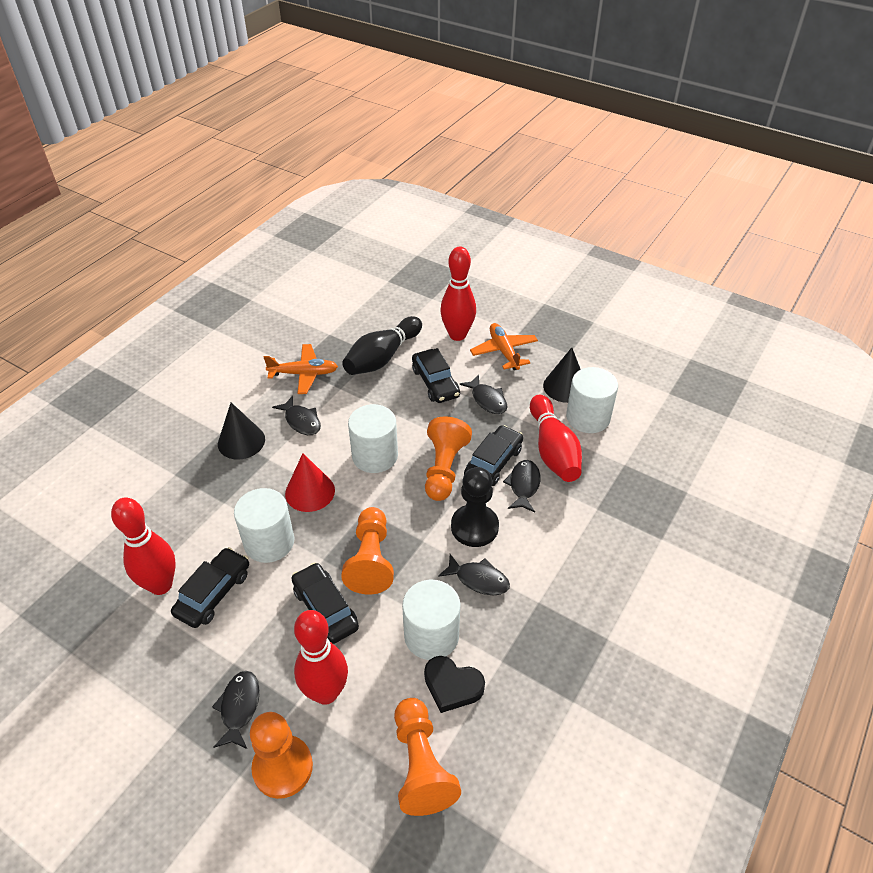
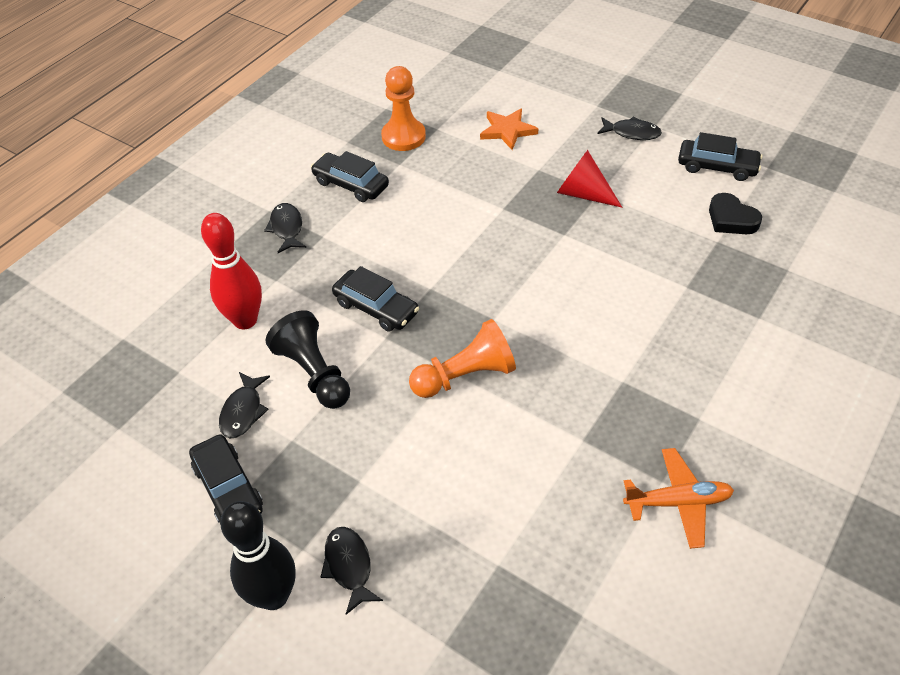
black cone: 2 -> 0
black fish: 5 -> 4
orange pawn: 4 -> 2
orange plane: 2 -> 1
orange star: 0 -> 1
red bowling pin: 4 -> 1
white cylinder: 4 -> 0

